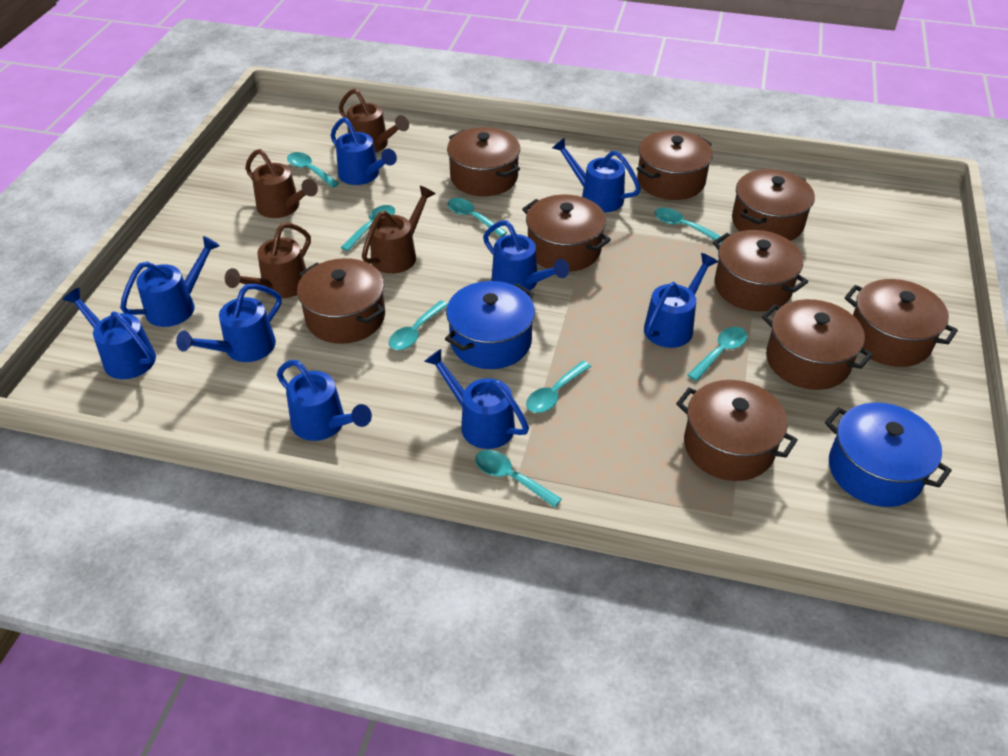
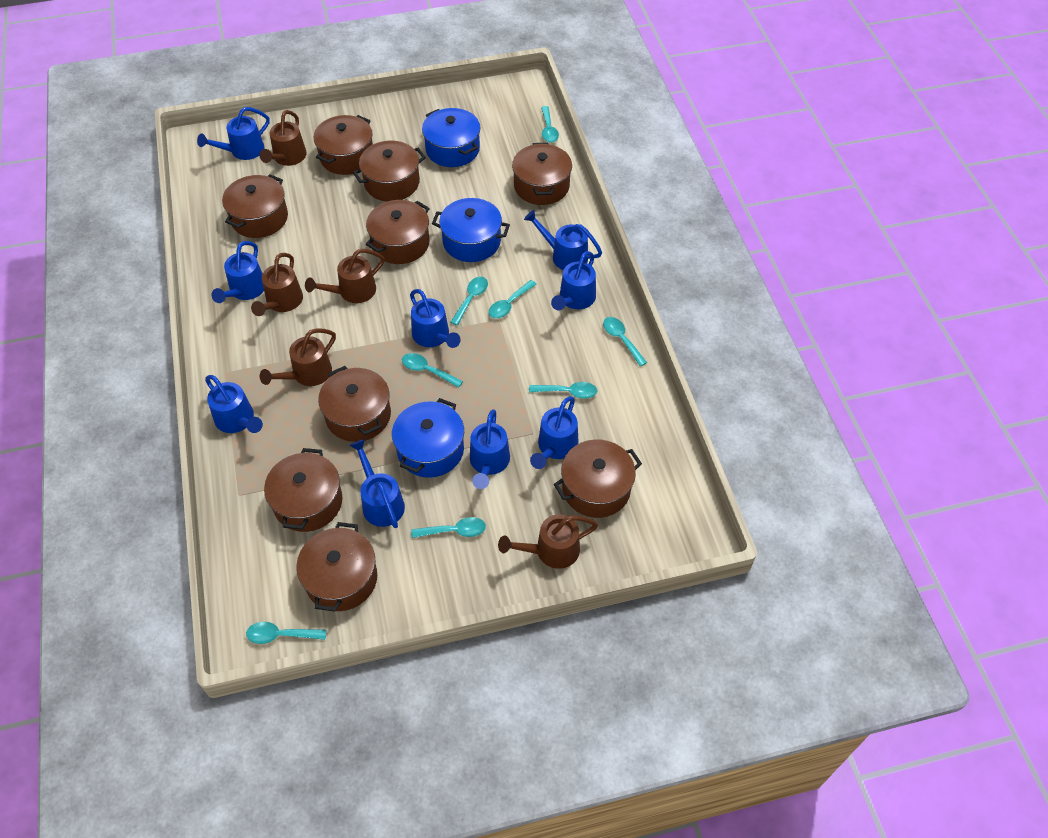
blue pot: 2 -> 3
brown watering can: 4 -> 5

